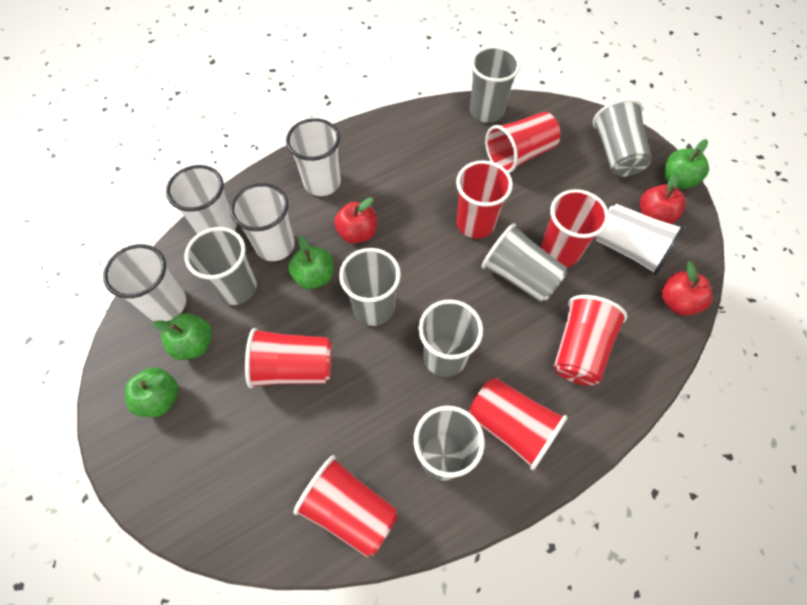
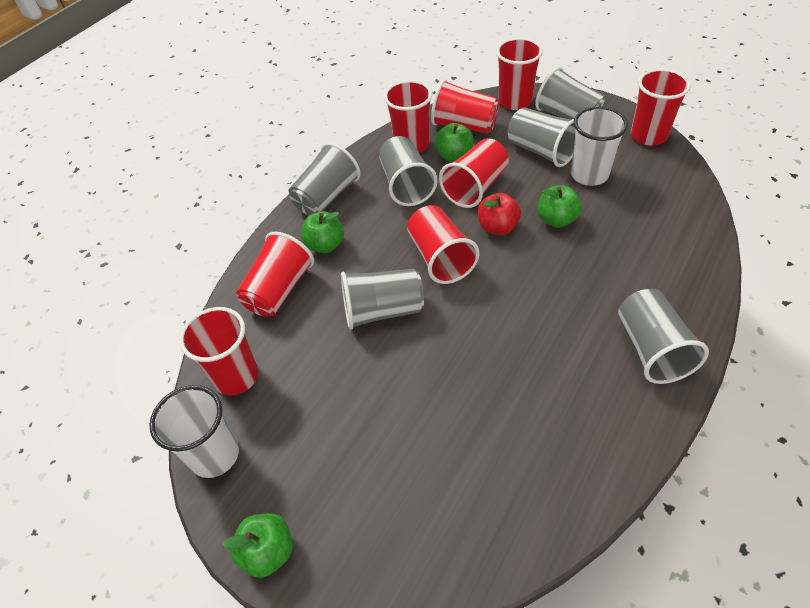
grey cup: 7 -> 6
red apple: 3 -> 1
red cup: 7 -> 8
white cup: 5 -> 2

